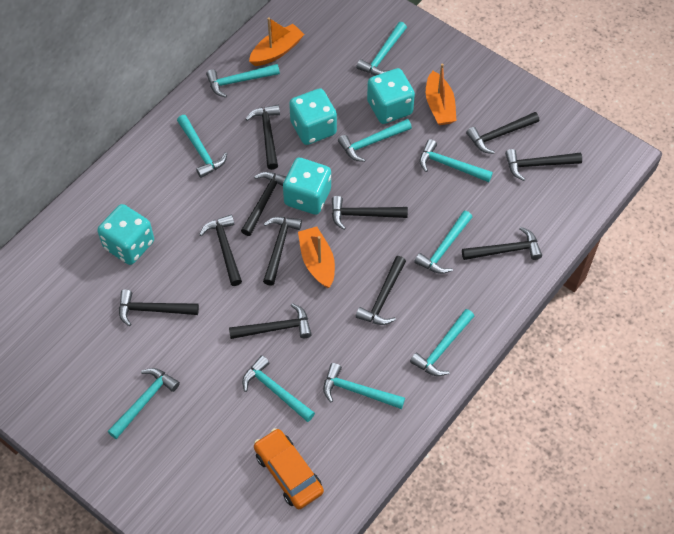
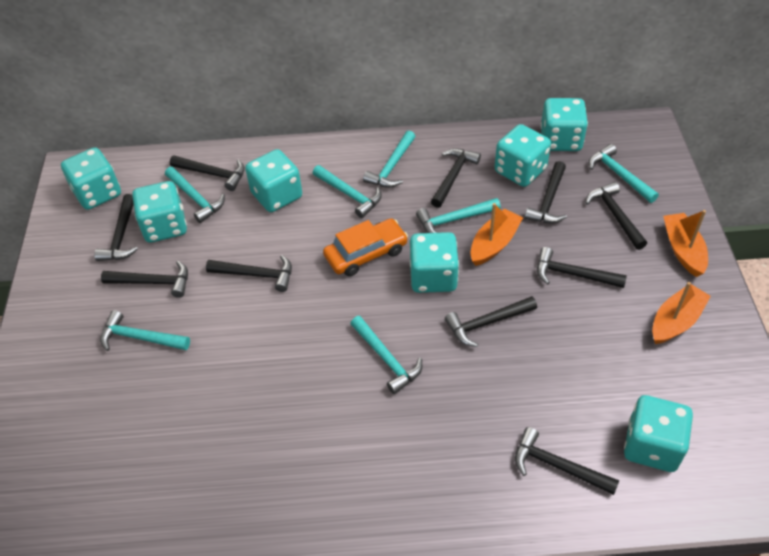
black hammer: 11 -> 10
turquoise dice: 4 -> 7
turquoise hammer: 10 -> 7

